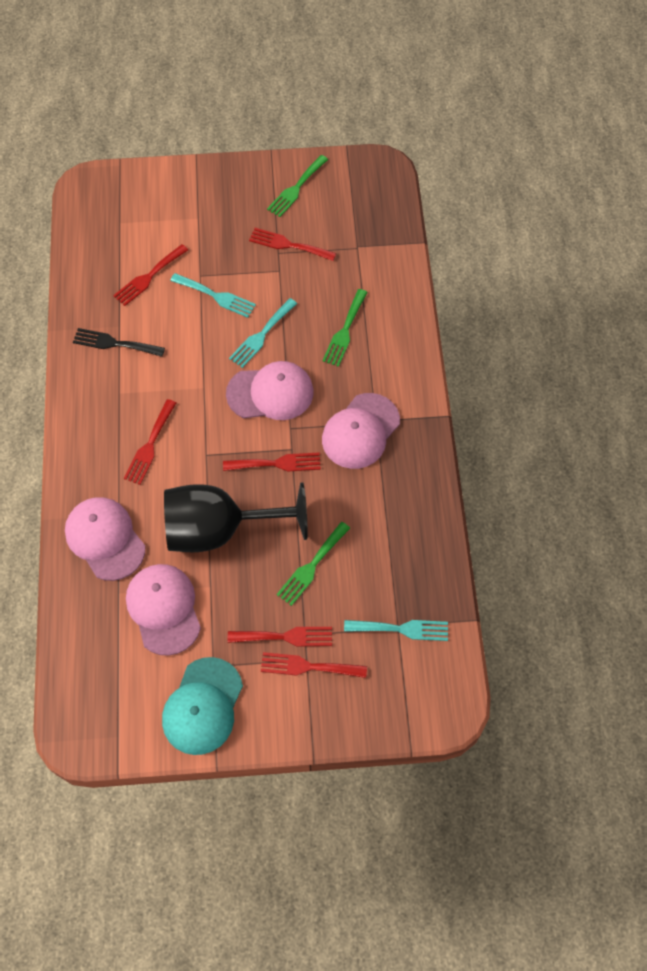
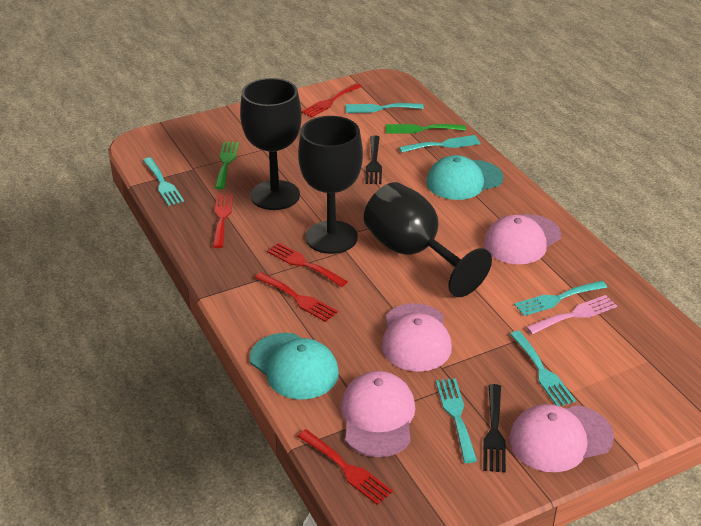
black fork: 1 -> 2
black goblet: 1 -> 3
green fork: 3 -> 2
pink fork: 0 -> 1
red fork: 6 -> 5
turquoise cap: 1 -> 2
turquoise fork: 3 -> 6

